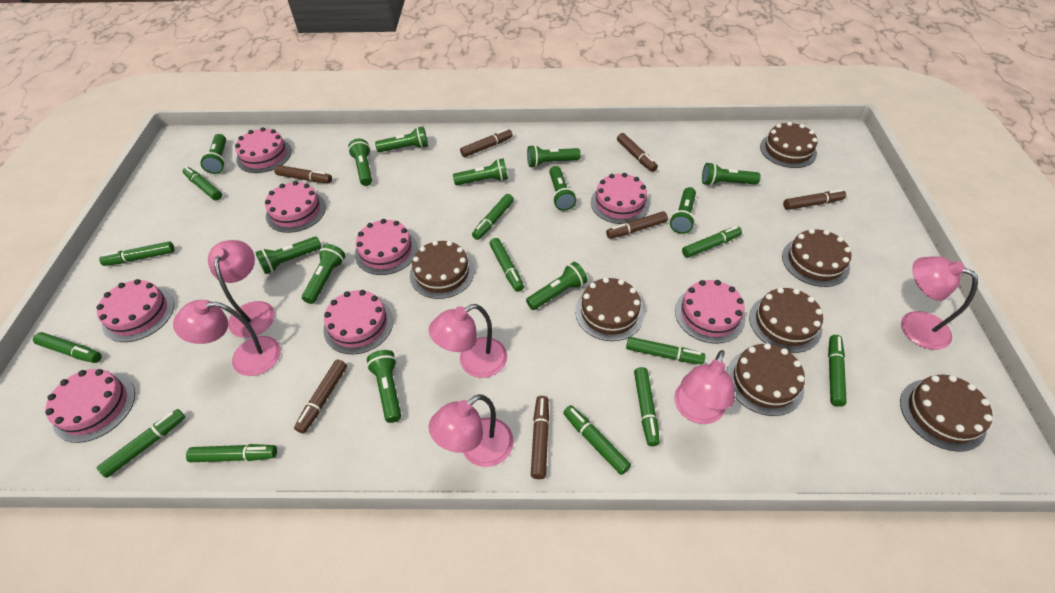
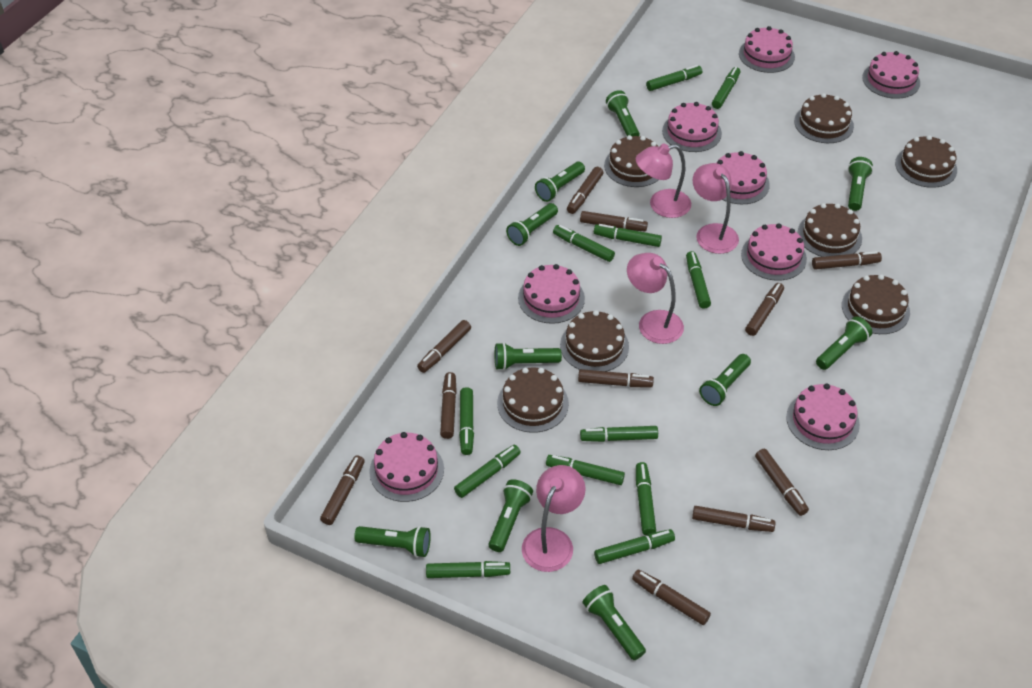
brown marker: 7 -> 11
green flashlight: 12 -> 10
pink lamp: 6 -> 4

